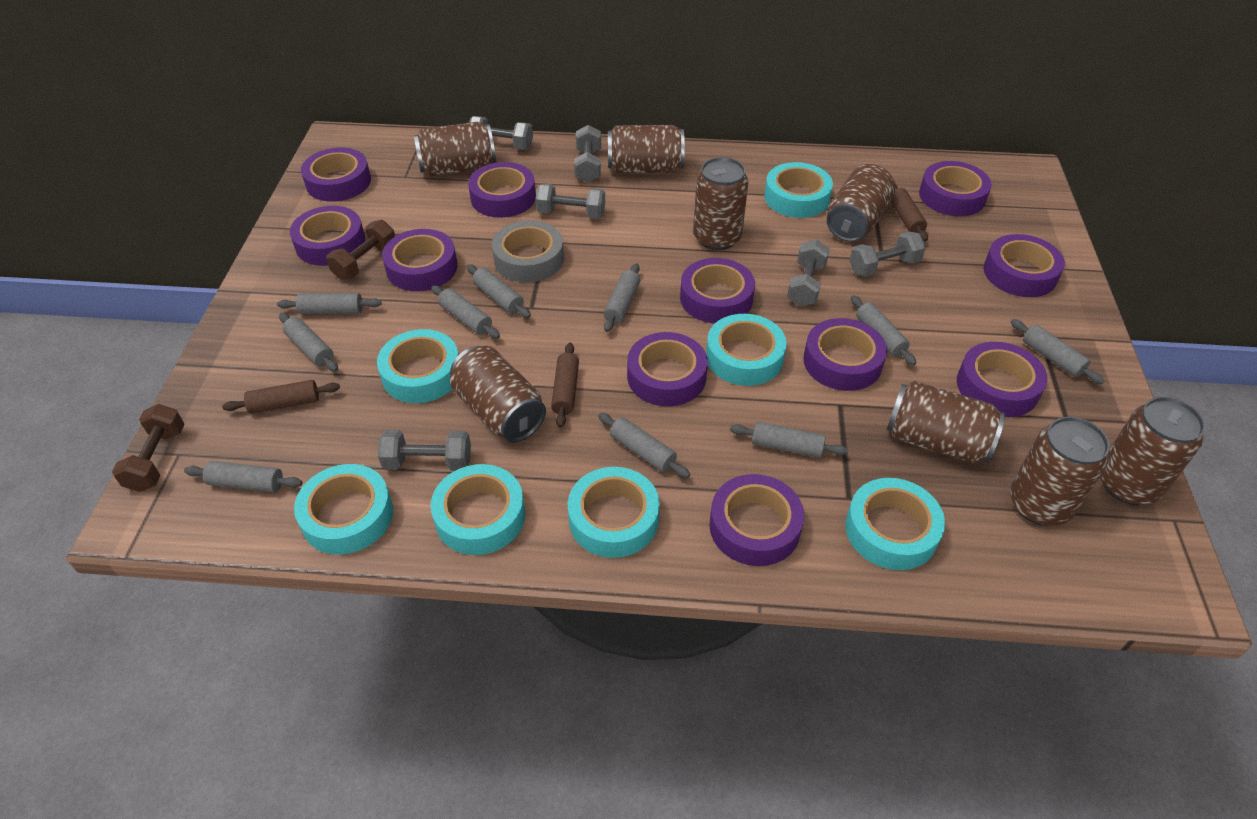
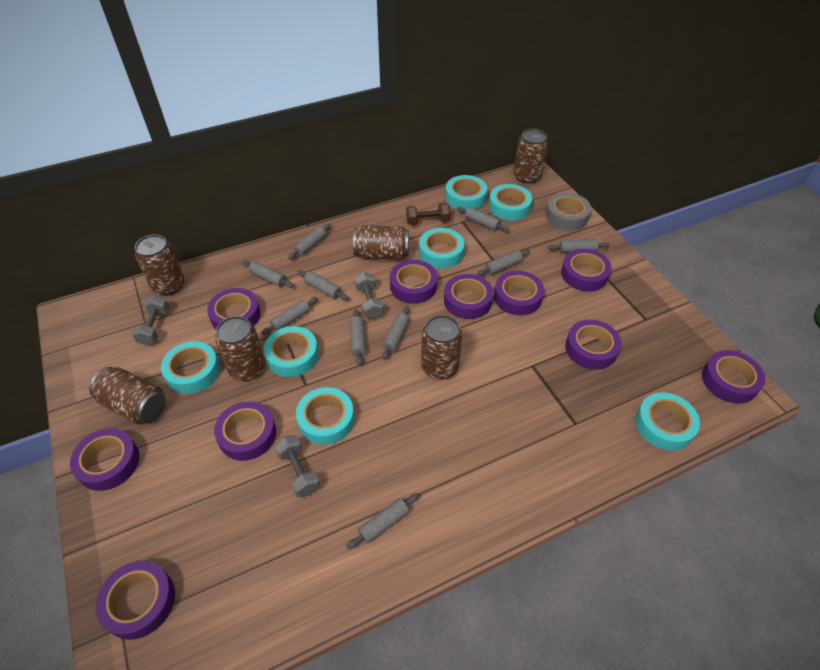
brown can: 8 -> 6
brown dumbbell: 2 -> 1
brown rolling pin: 3 -> 0
grey dumbbell: 6 -> 3
purple tape: 11 -> 10

